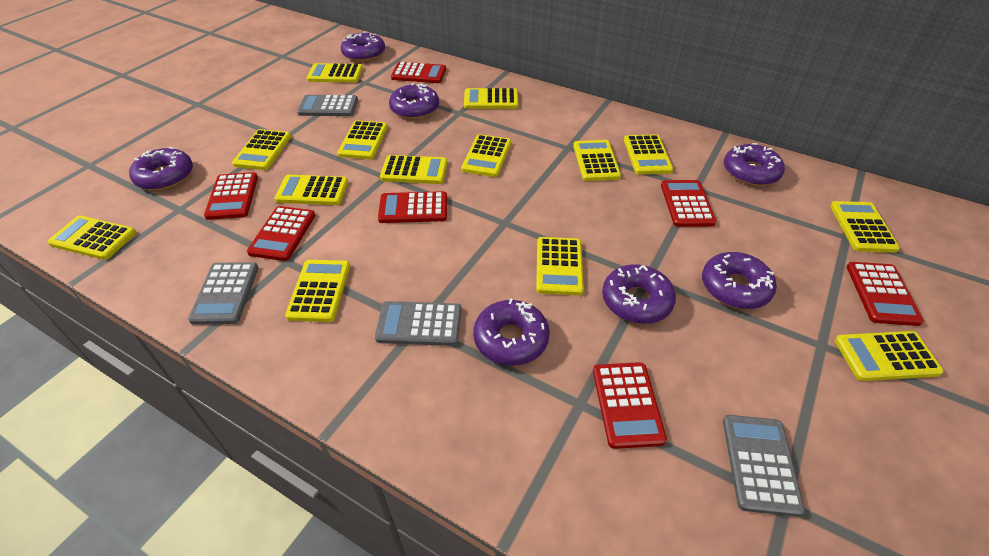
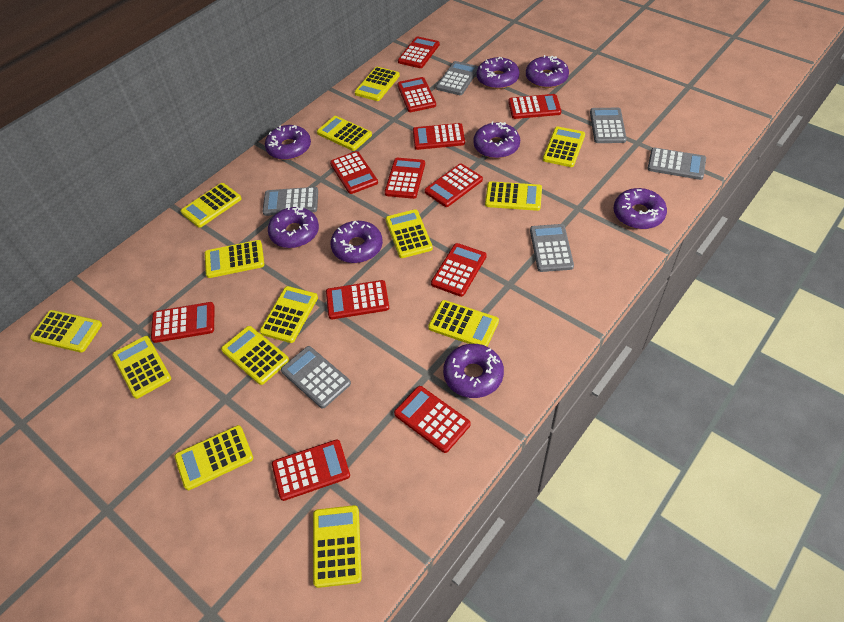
grey calculator: 4 -> 6
purple donut: 7 -> 8
red calculator: 7 -> 12

